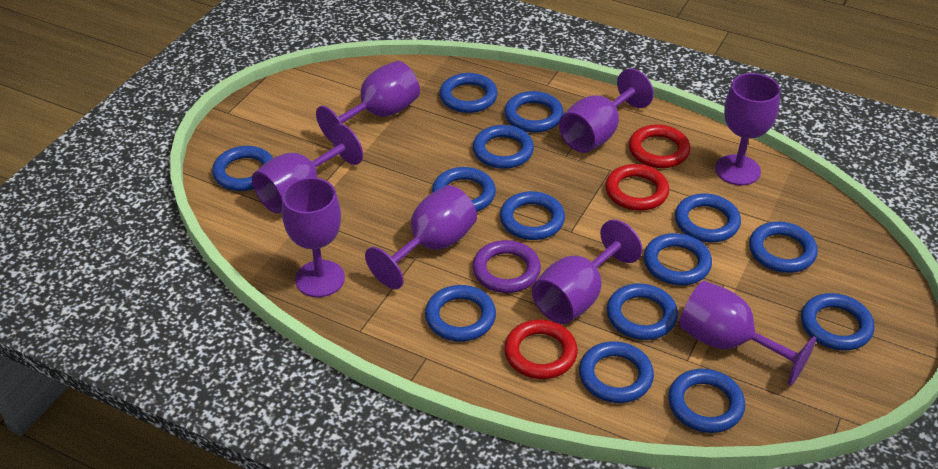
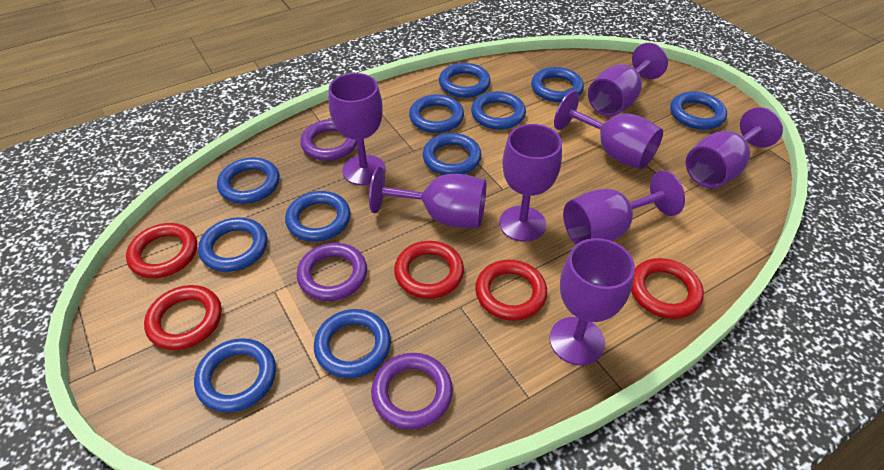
blue ring: 14 -> 11
purple ring: 1 -> 3
red ring: 3 -> 5

